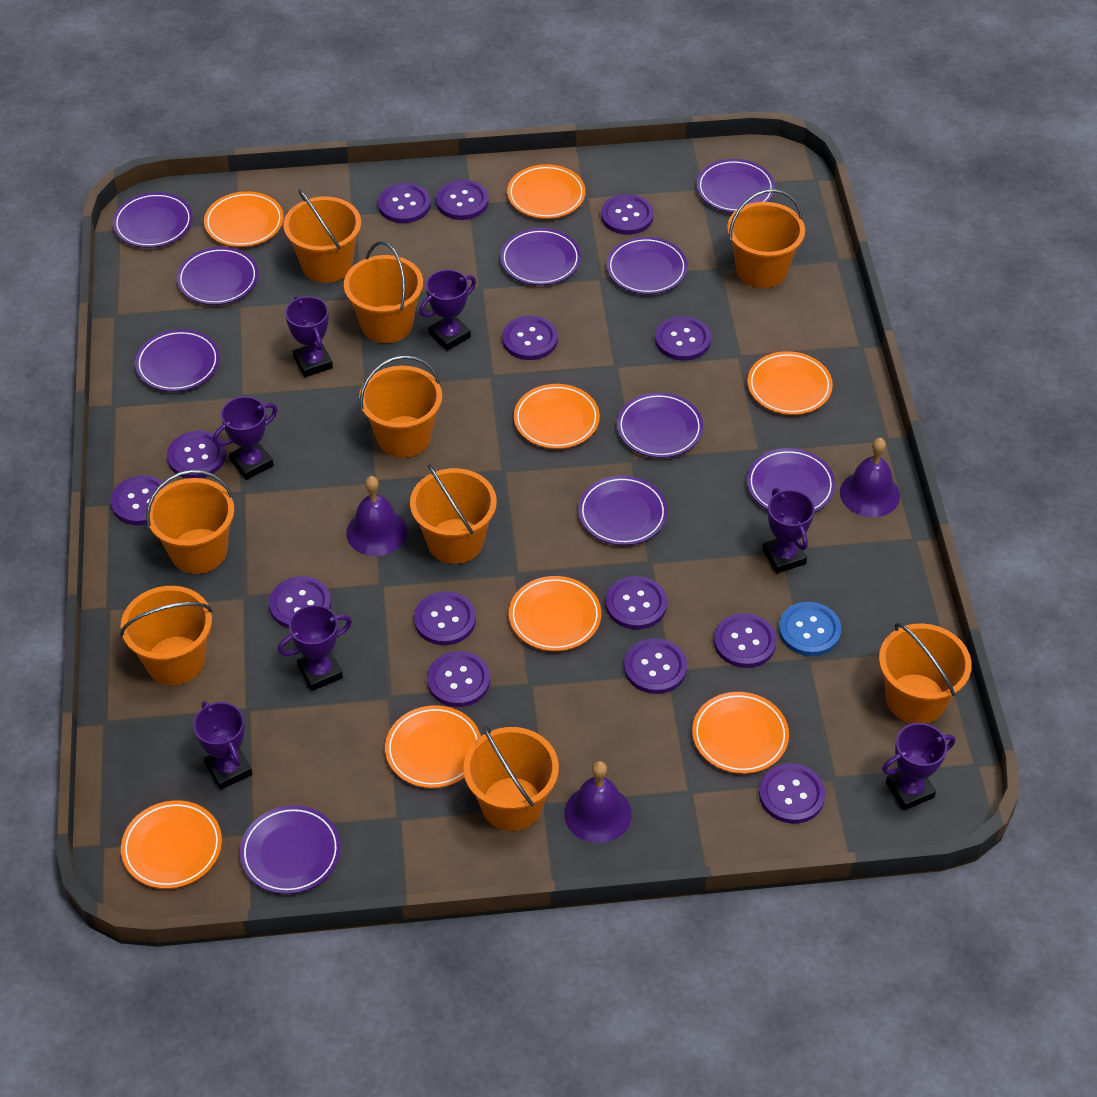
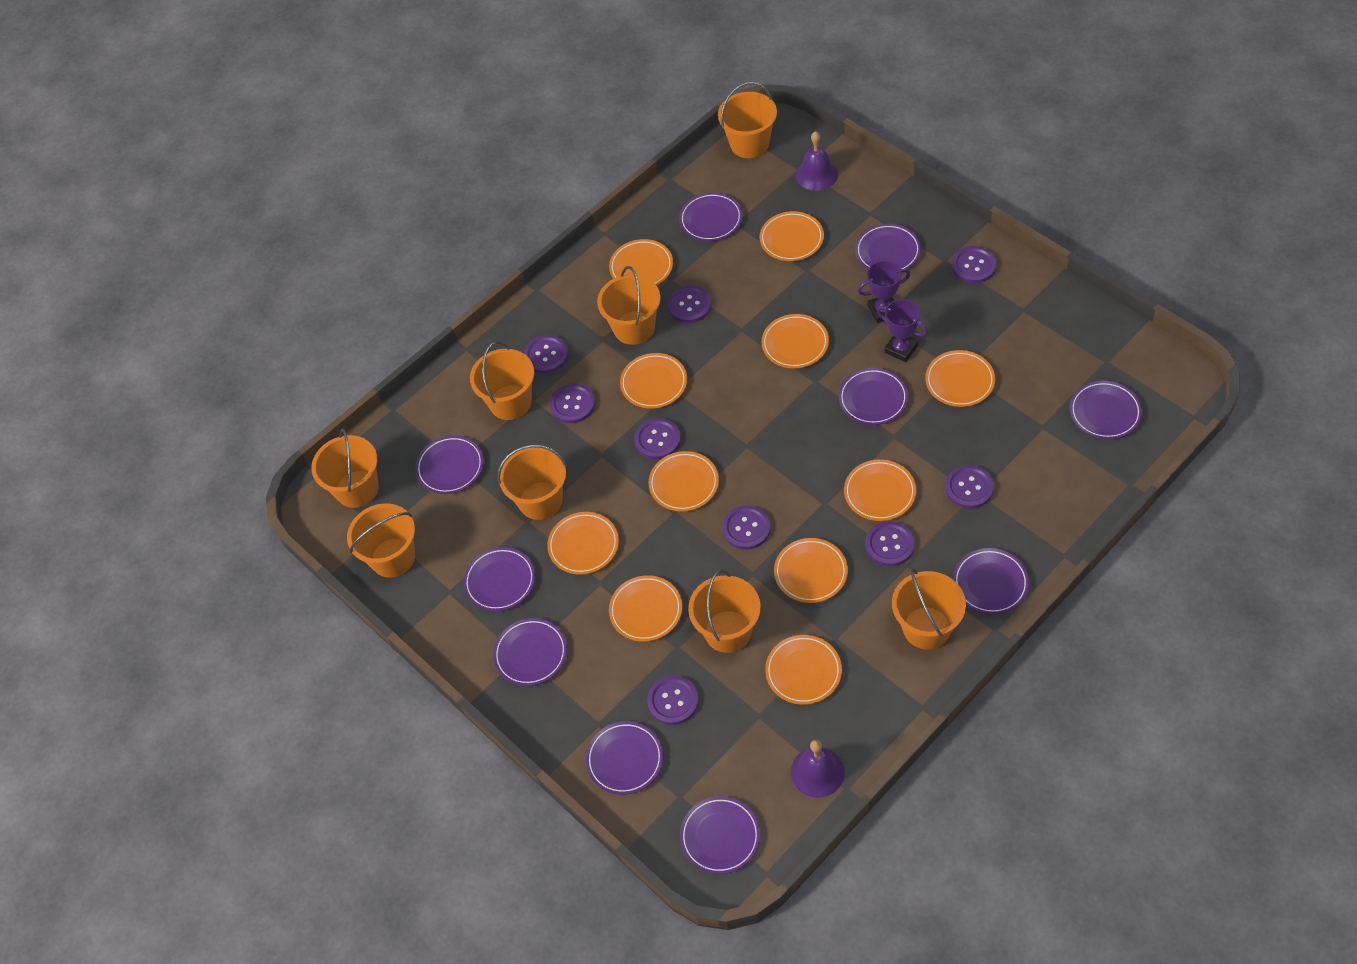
blue button: 1 -> 0
orange bucket: 9 -> 8
orange plate: 8 -> 11
purple bell: 3 -> 2
purple button: 14 -> 9
purple trophy: 7 -> 2

